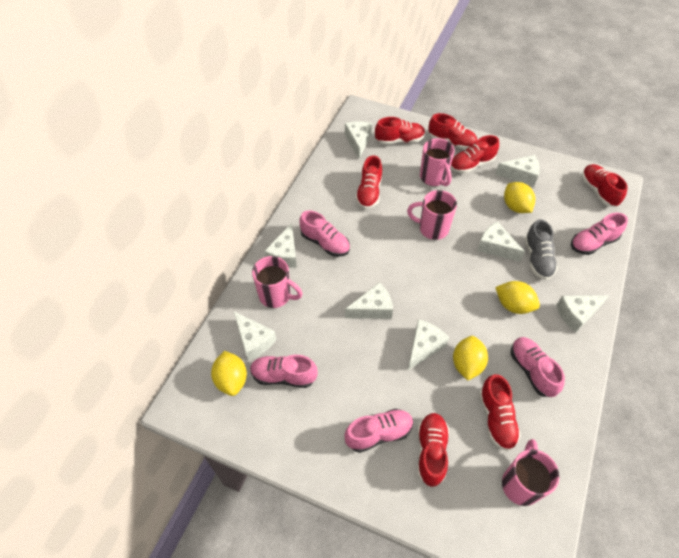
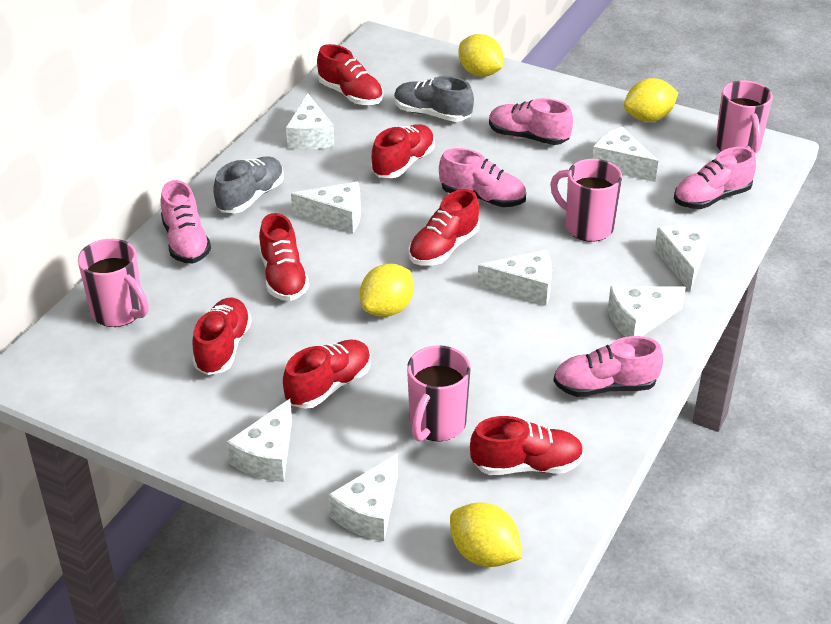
grey shoe: 1 -> 2

